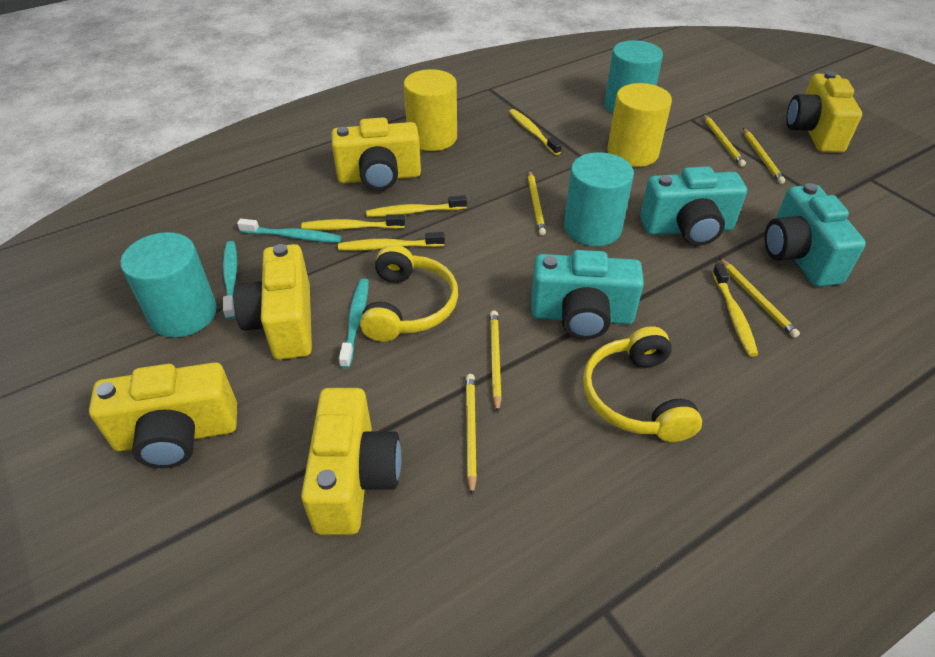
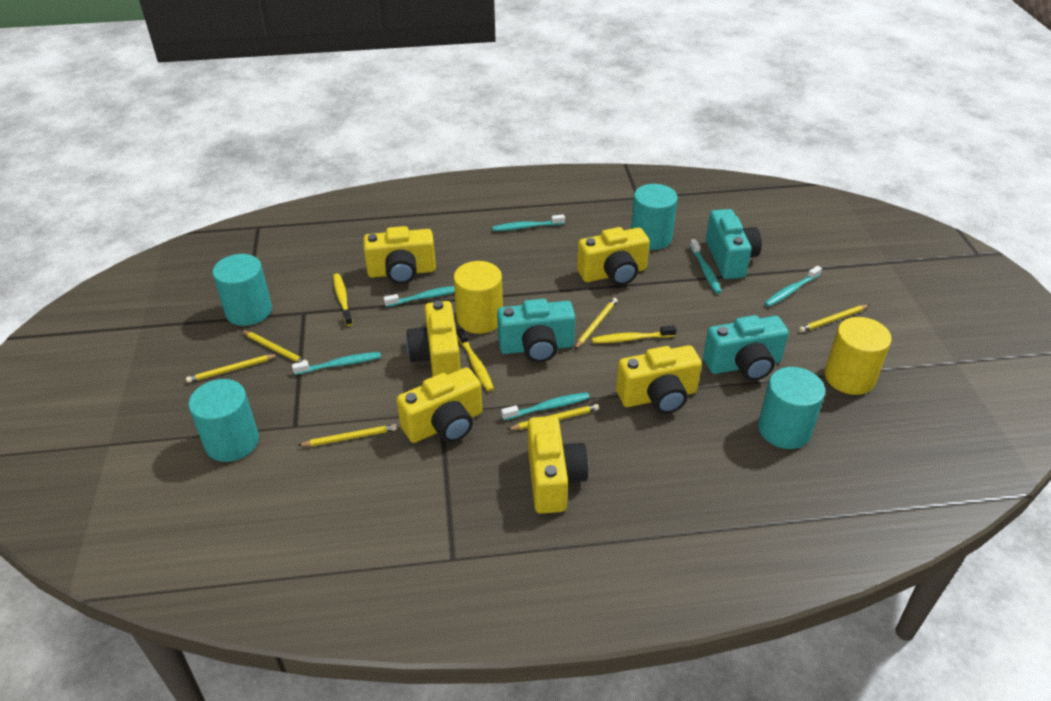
turquoise cylinder: 3 -> 4
turquoise toothbrush: 3 -> 6
yellow camera: 5 -> 6
yellow headphones: 2 -> 0
yellow toothbrush: 5 -> 3

